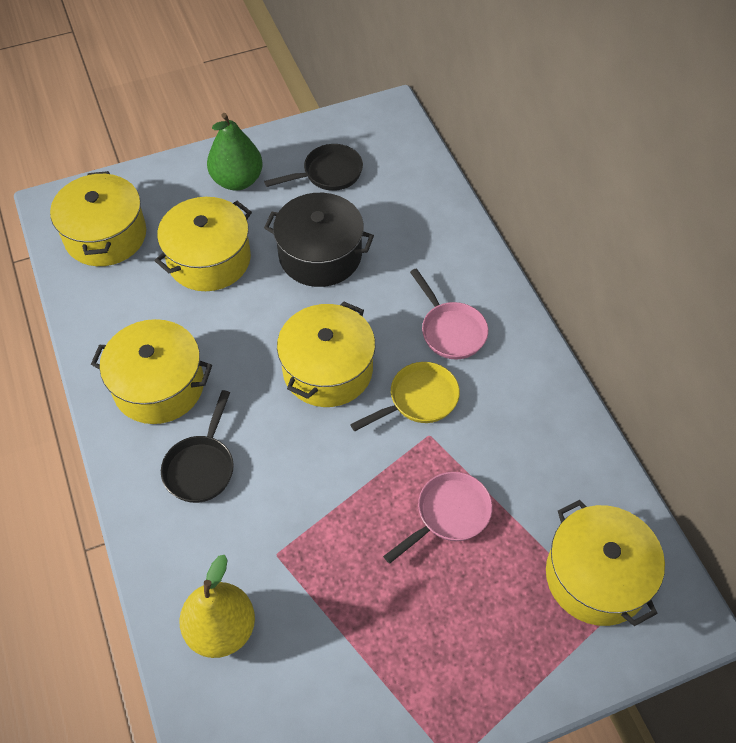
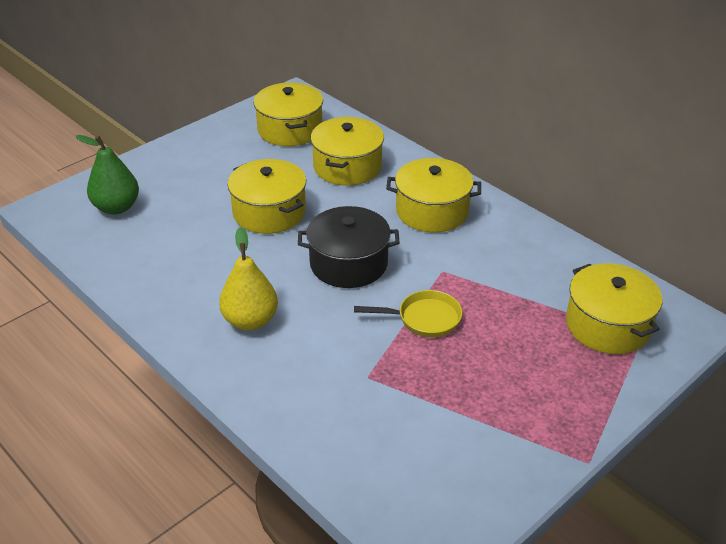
black pan: 2 -> 0
pink pan: 2 -> 0

